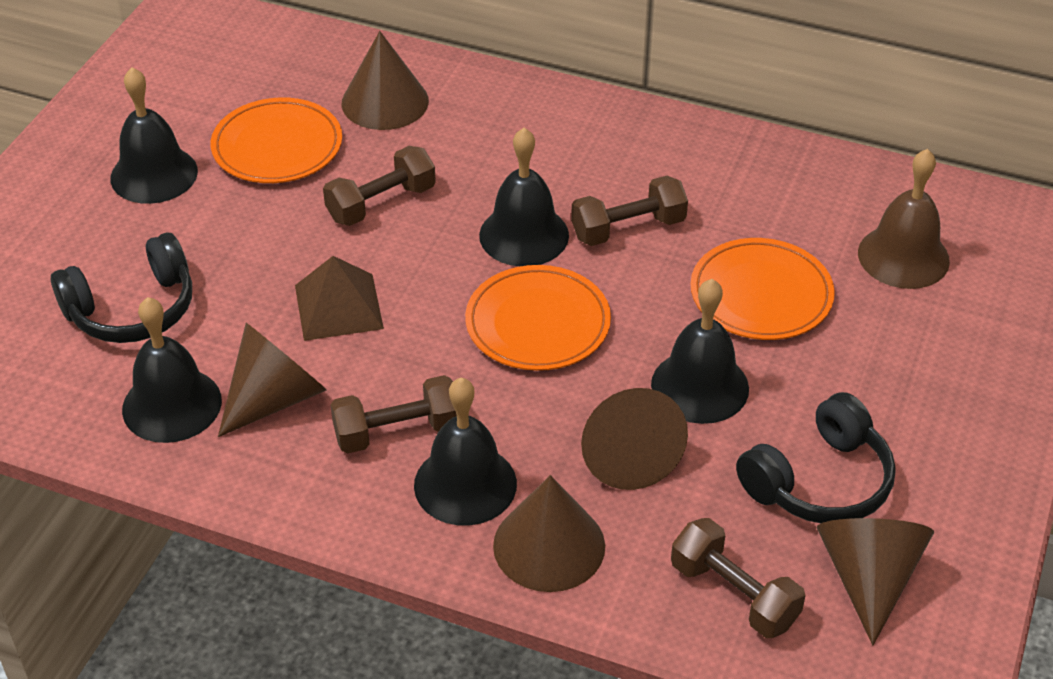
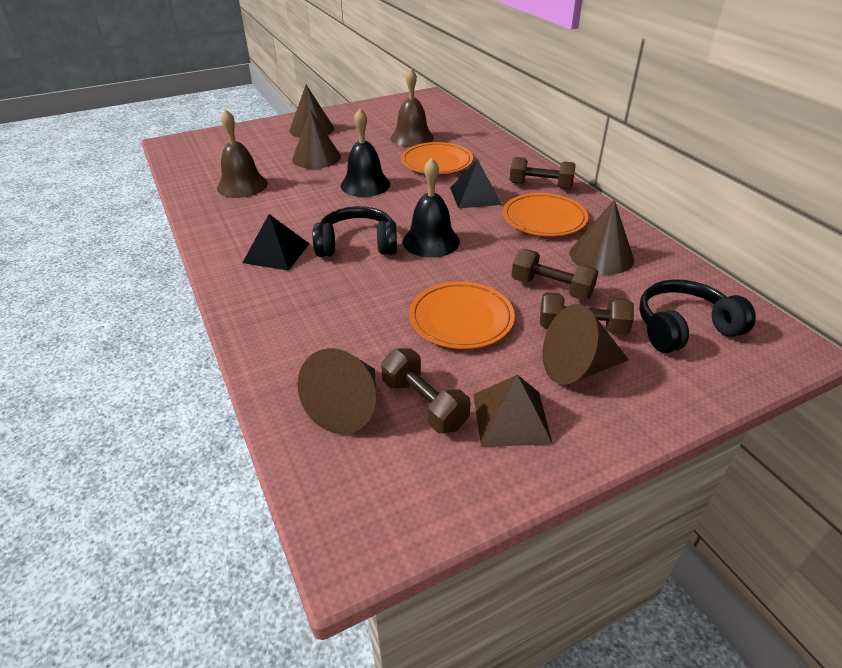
black bell: 5 -> 2
black pyramid: 0 -> 2
brown bell: 1 -> 2

